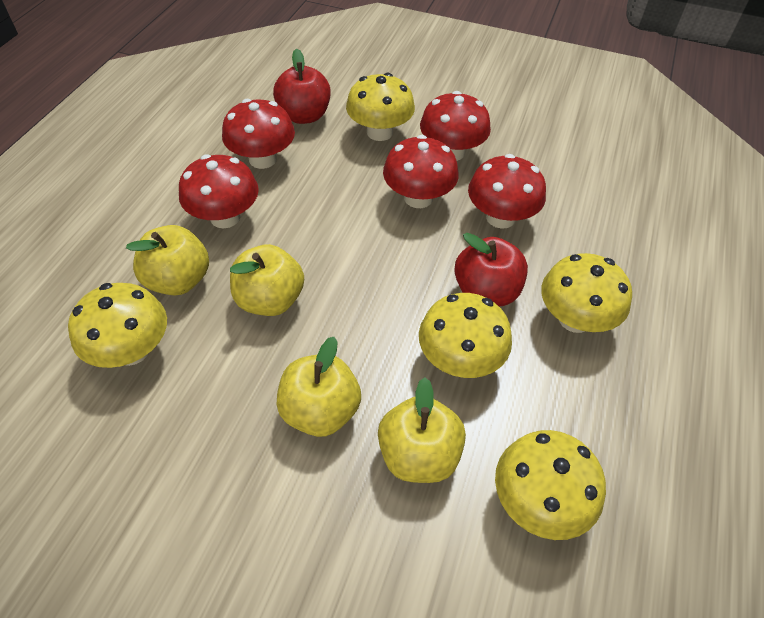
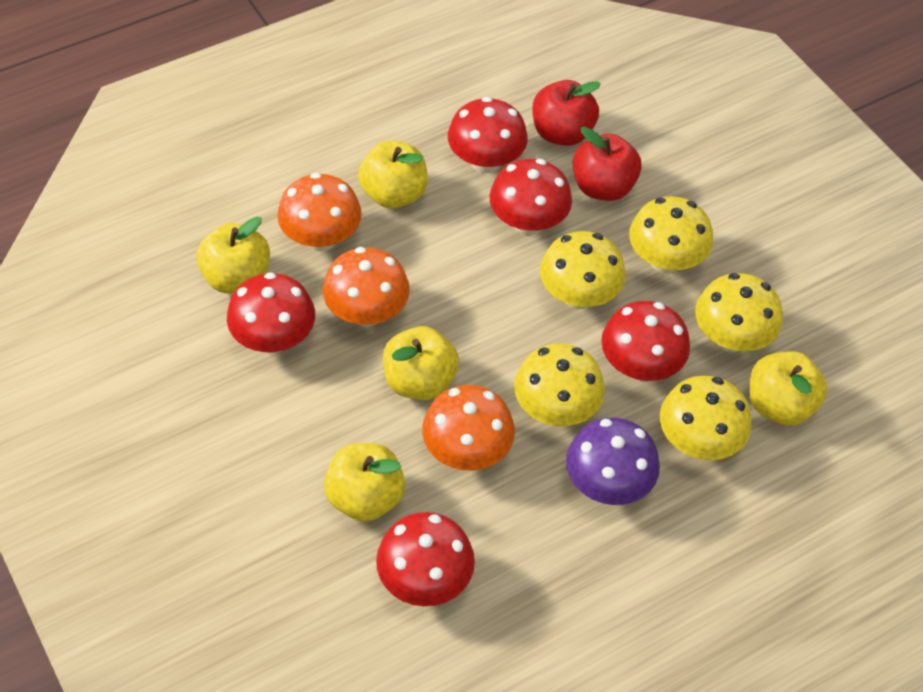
orange mushroom: 0 -> 3
purple mushroom: 0 -> 1
yellow apple: 4 -> 5

